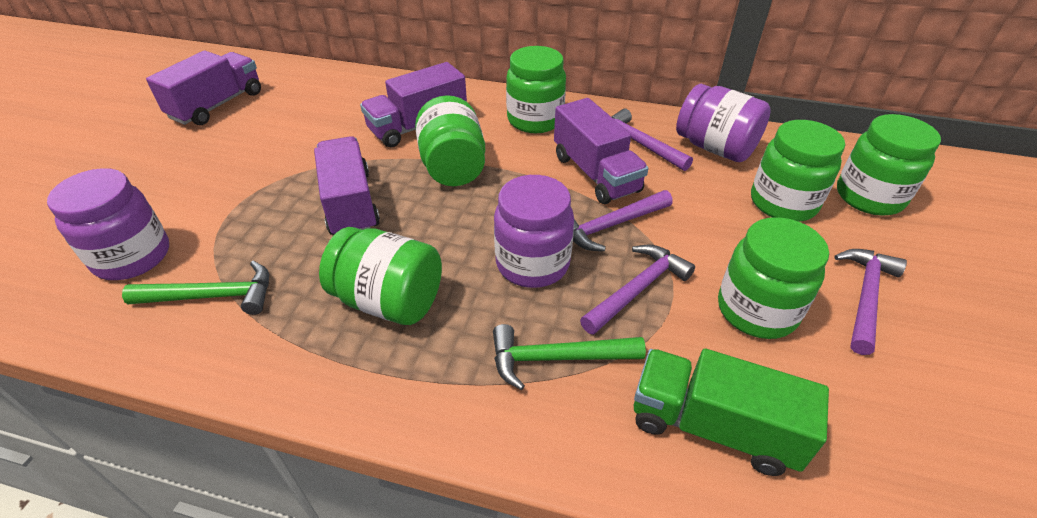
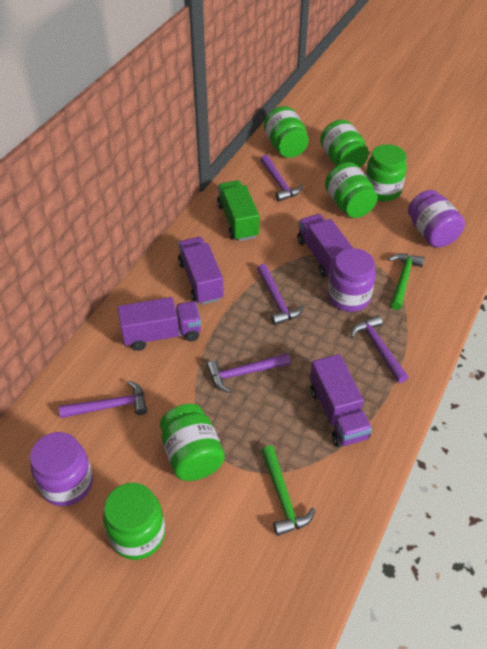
purple hammer: 4 -> 5

